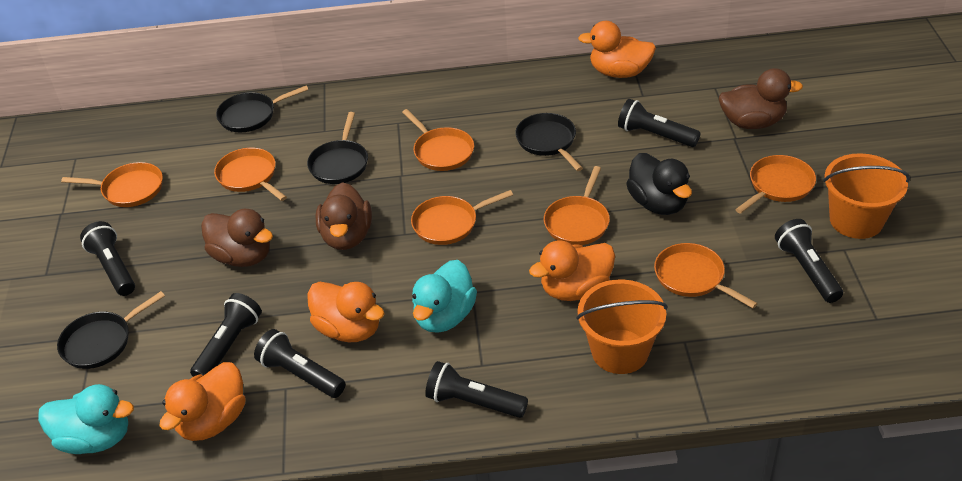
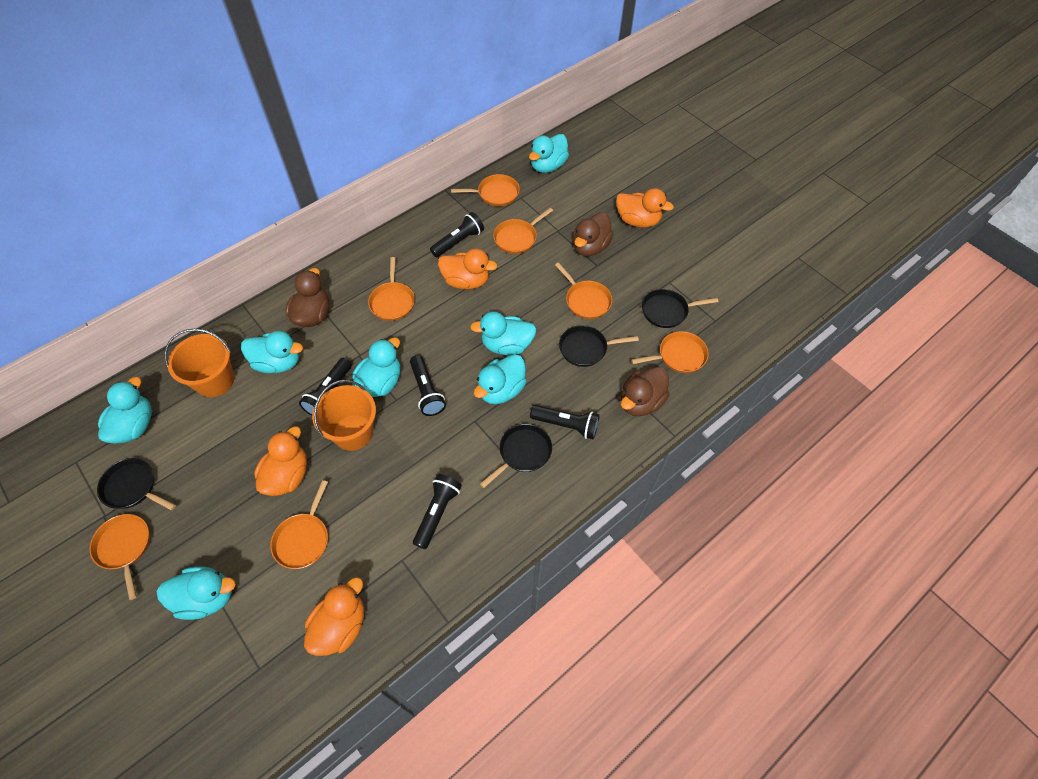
black duck: 1 -> 0
black flashlight: 6 -> 5
turquoise duck: 2 -> 7

